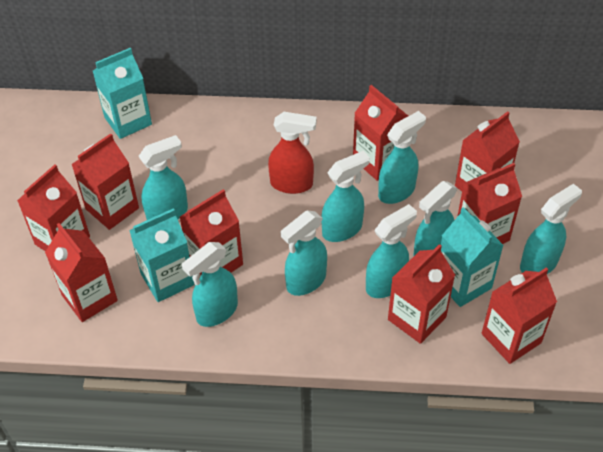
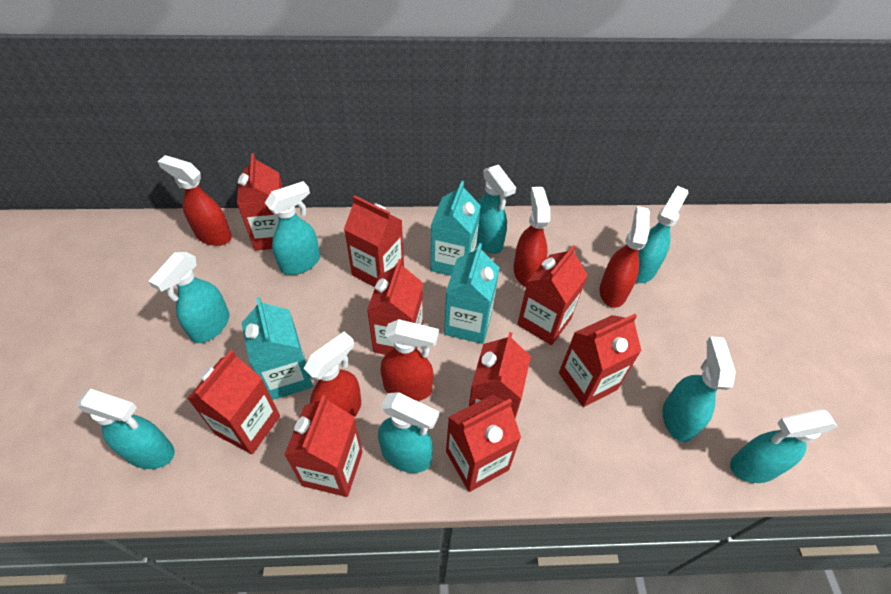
red spray bottle: 1 -> 5

